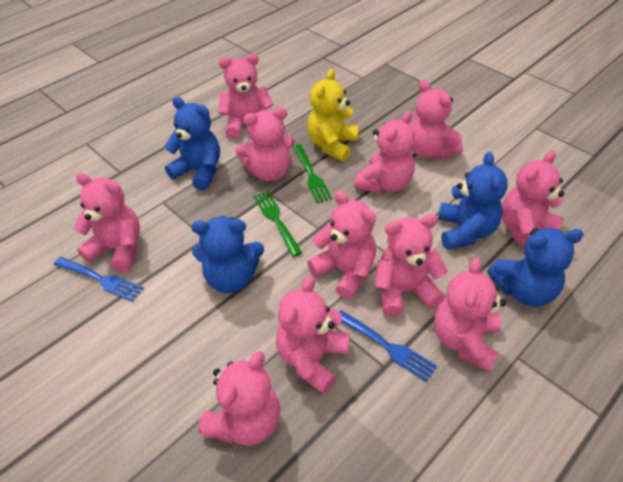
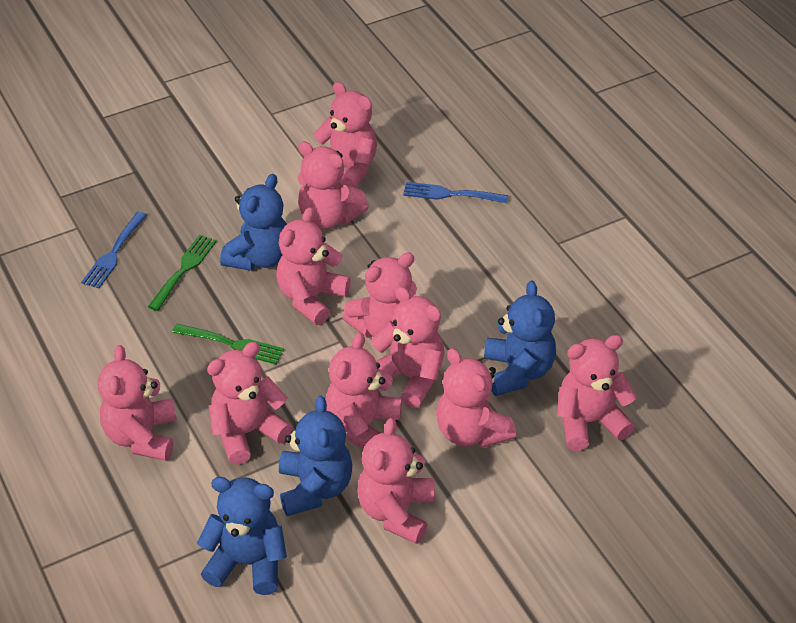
yellow teddy bear: 1 -> 0

